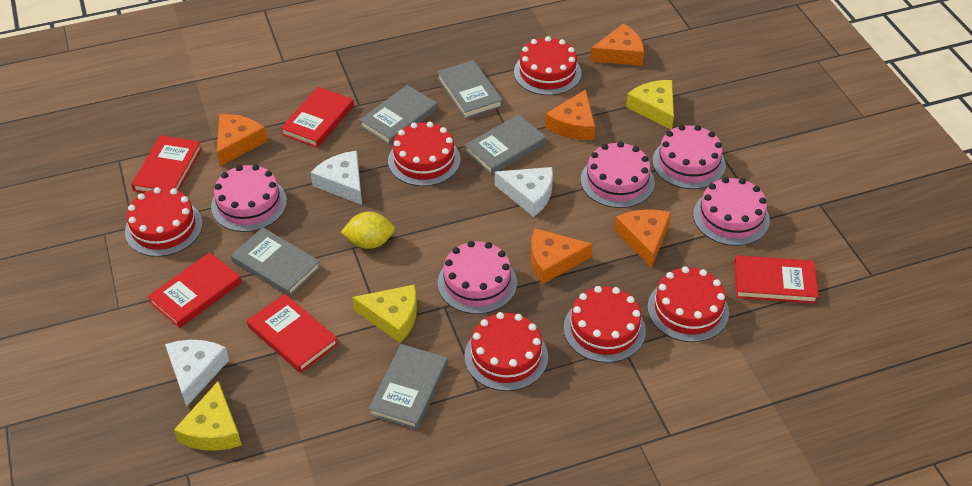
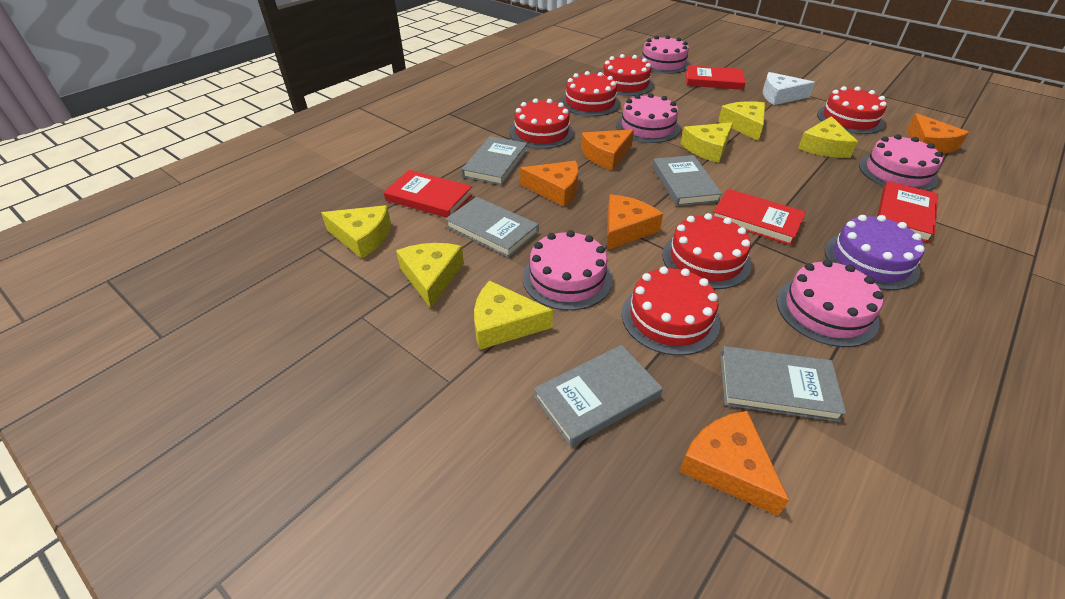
purple cake: 0 -> 1
red book: 5 -> 4
white cheese: 3 -> 1
yellow cheese: 3 -> 6
yellow lemon: 1 -> 0

